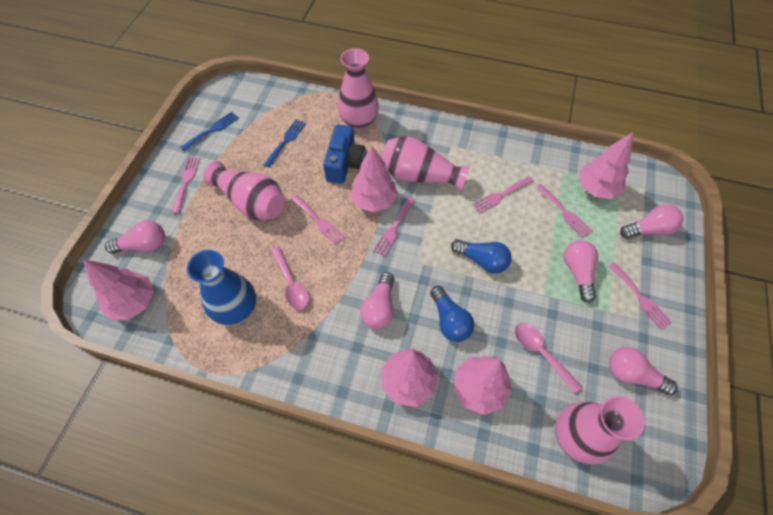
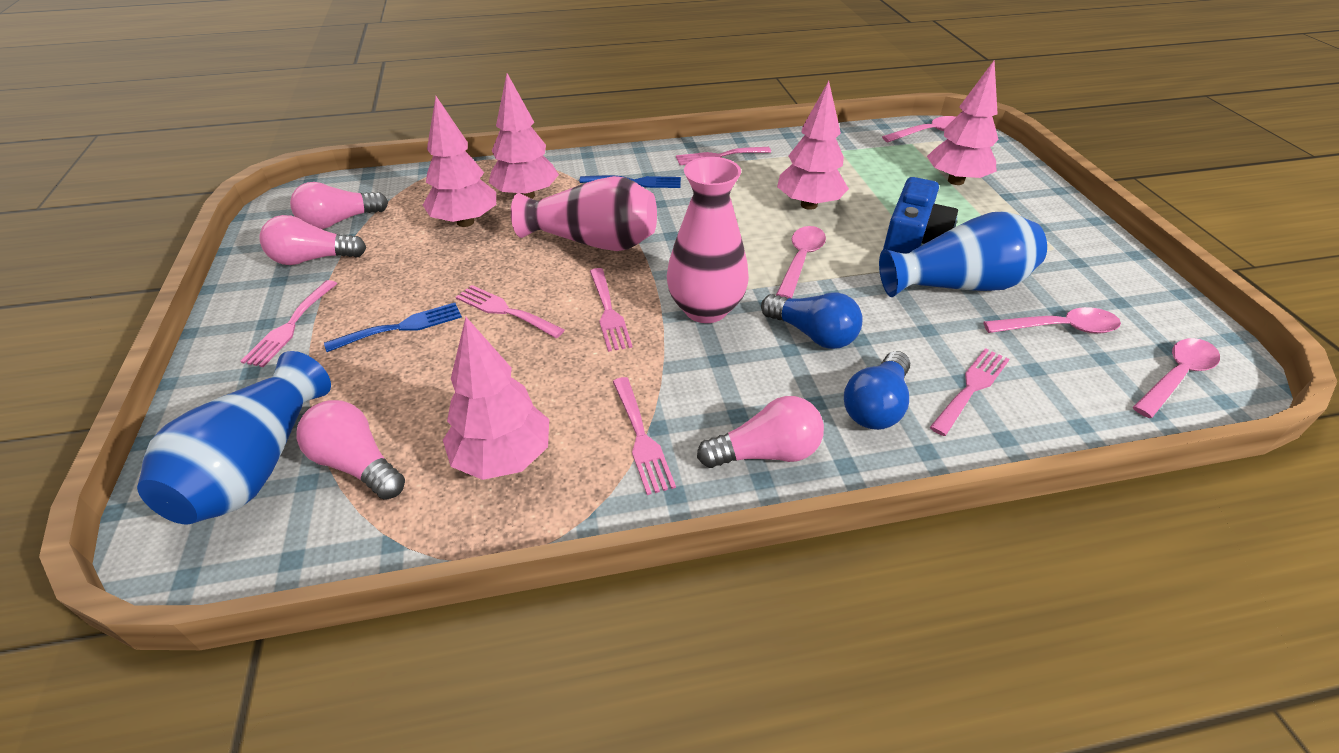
blue vase: 1 -> 2
pink light bulb: 5 -> 4
pink spoon: 2 -> 4
pink vase: 4 -> 2

